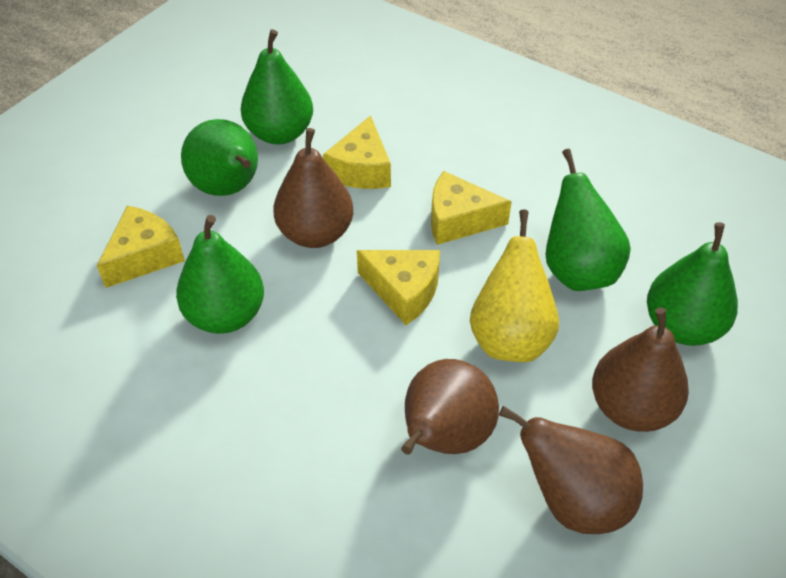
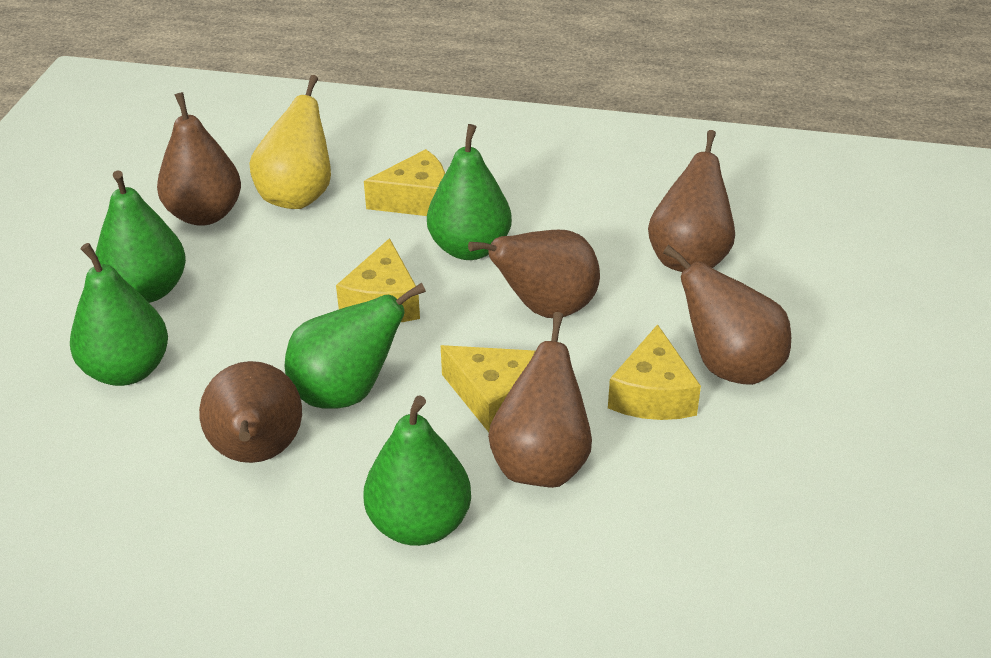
brown pear: 4 -> 6

